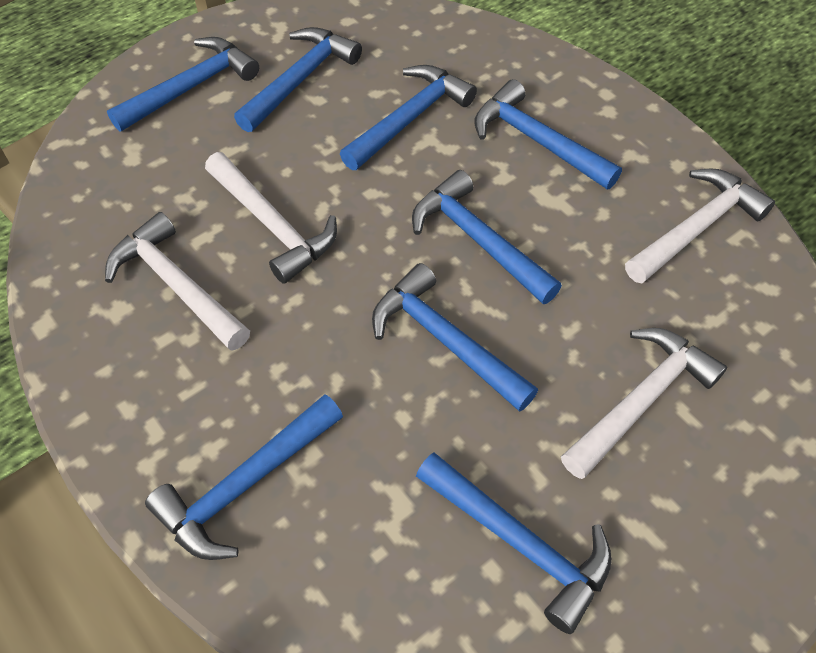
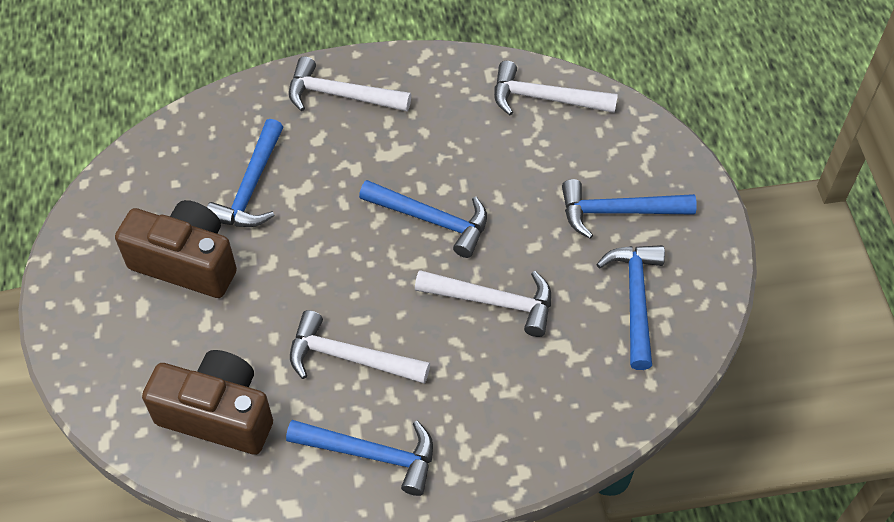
blue hammer: 8 -> 5
brown camera: 0 -> 2

